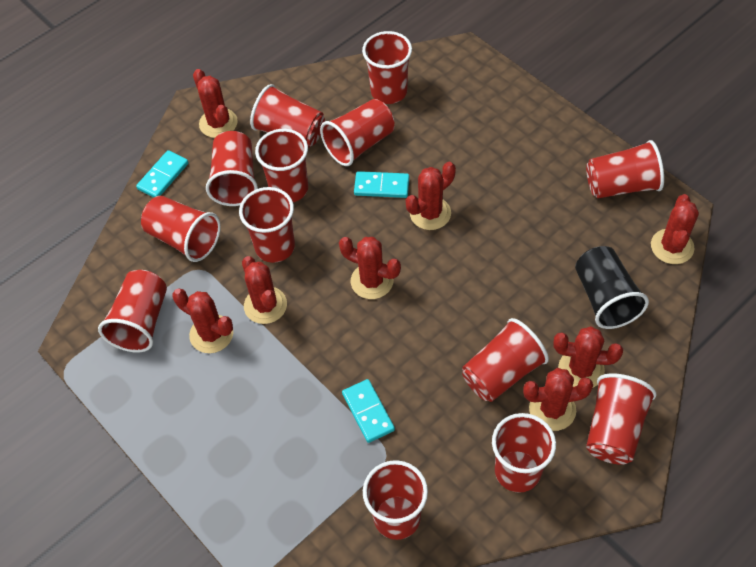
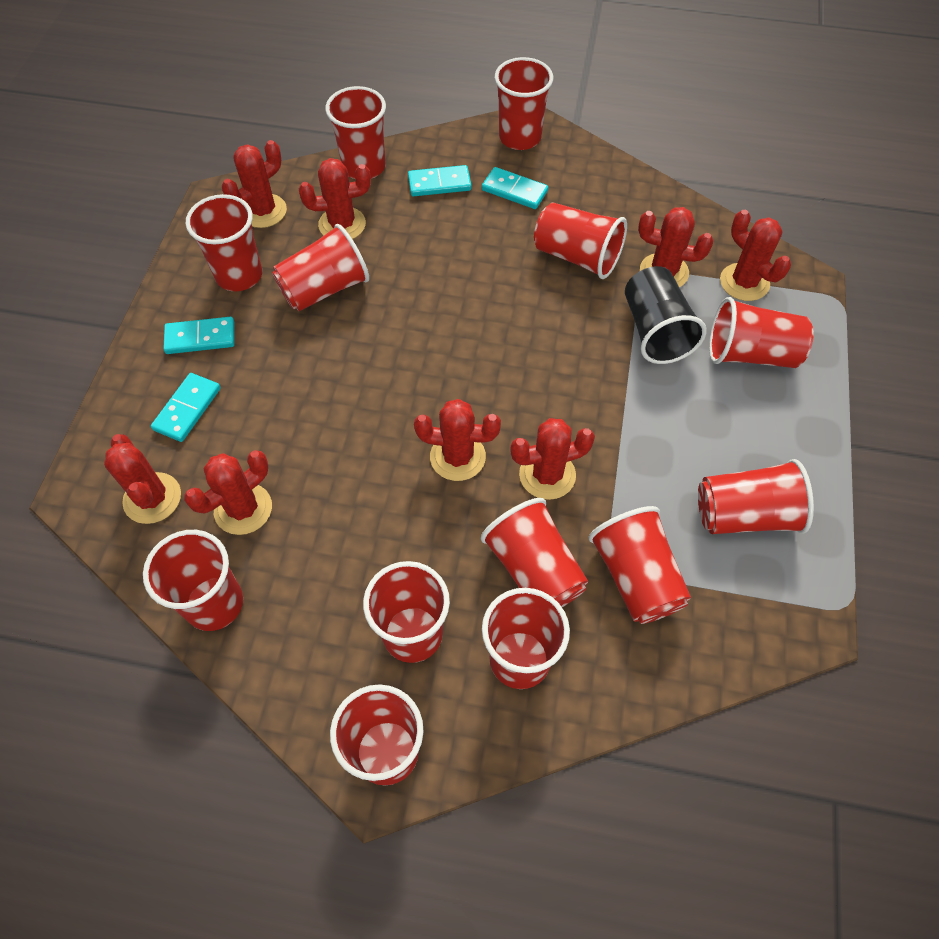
turquoise domino: 3 -> 4

